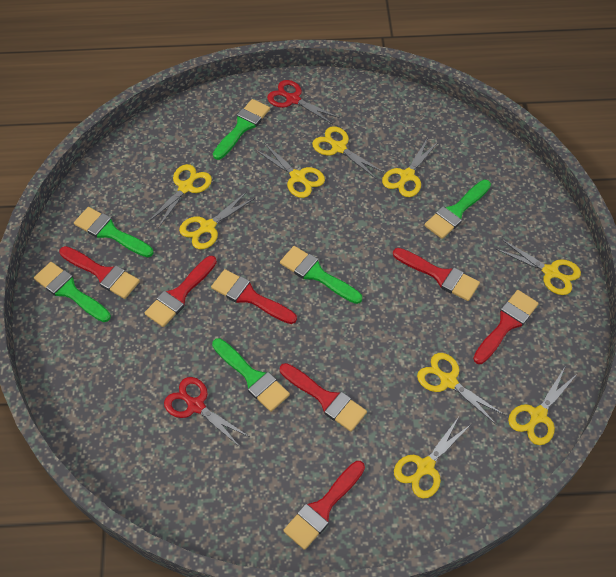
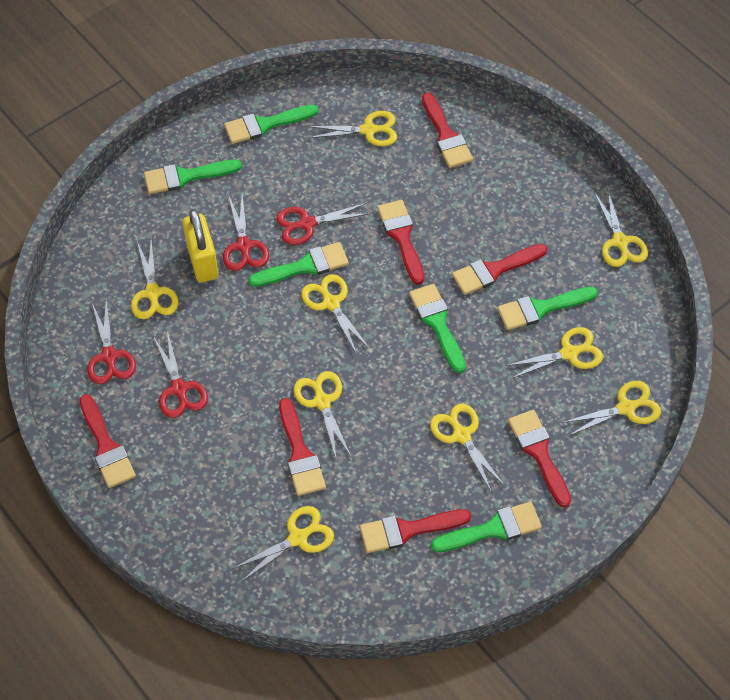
red scissors: 2 -> 4
yellow padlock: 0 -> 1

